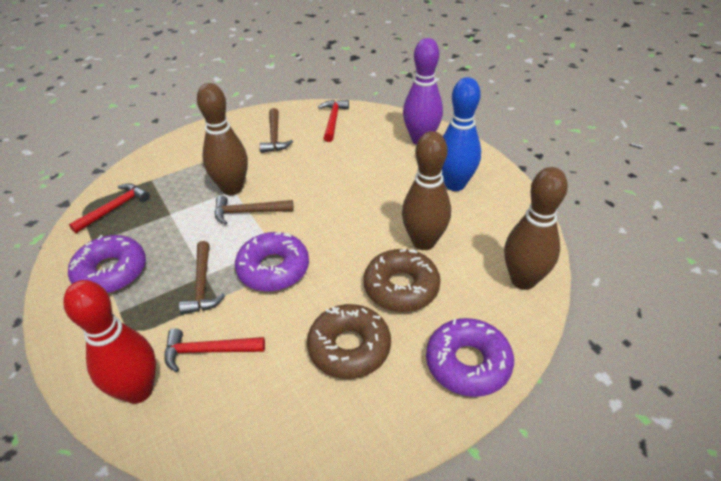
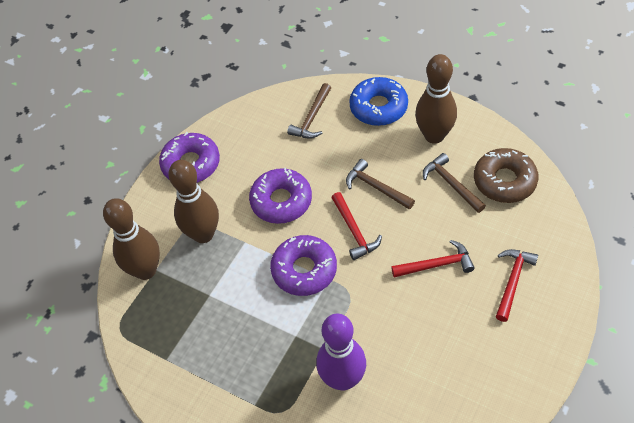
blue bowling pin: 1 -> 0
blue donut: 0 -> 1
brown donut: 2 -> 1
red bowling pin: 1 -> 0

